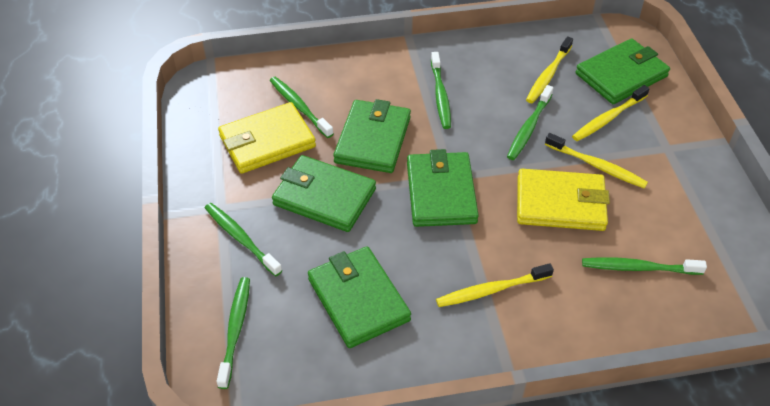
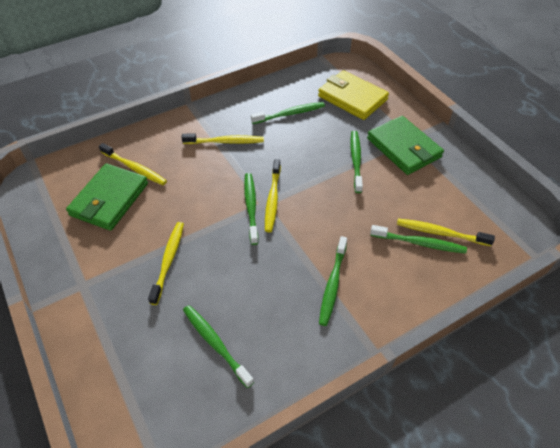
green wallet: 5 -> 2
yellow toothbrush: 4 -> 5
yellow wallet: 2 -> 1

